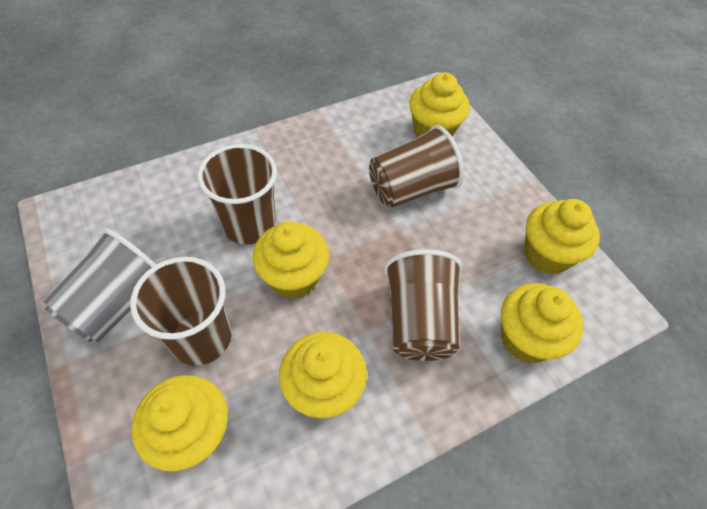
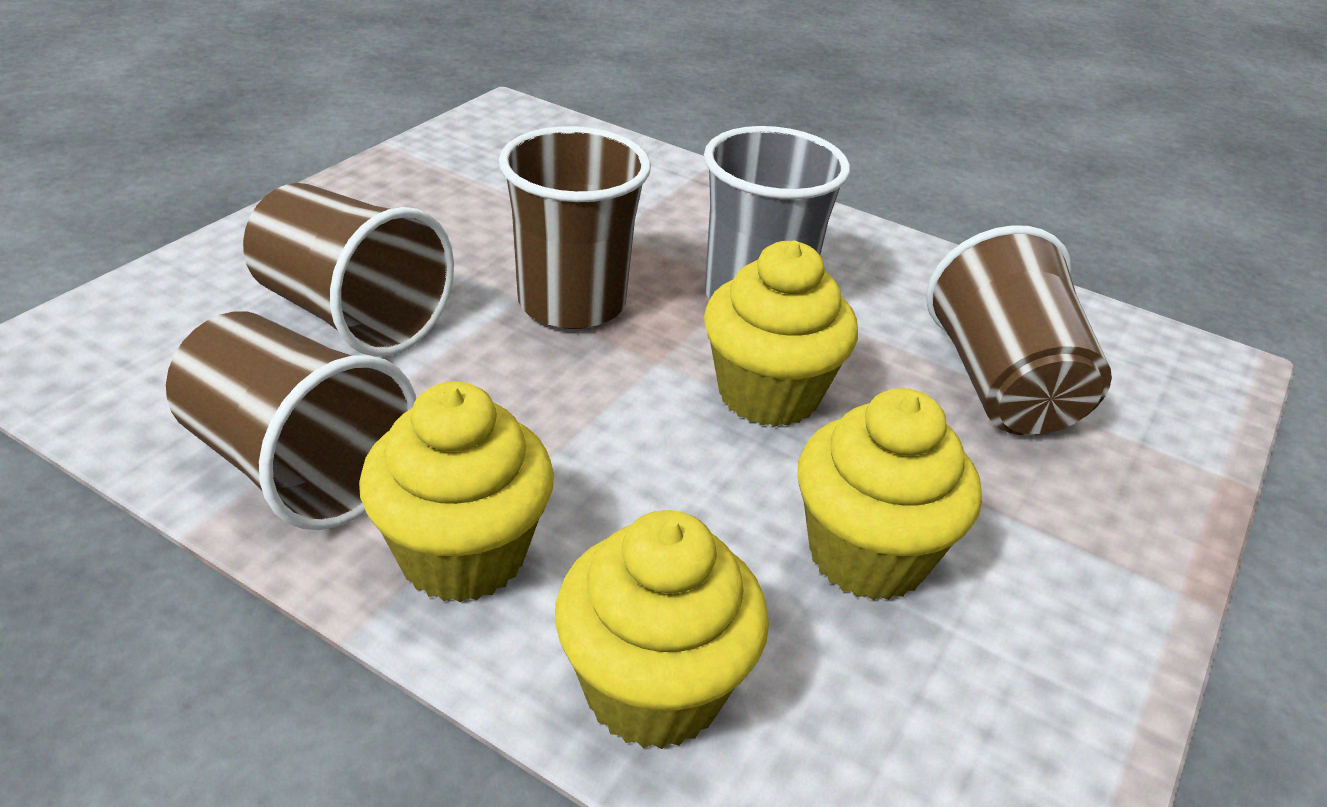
yellow cupcake: 6 -> 4

